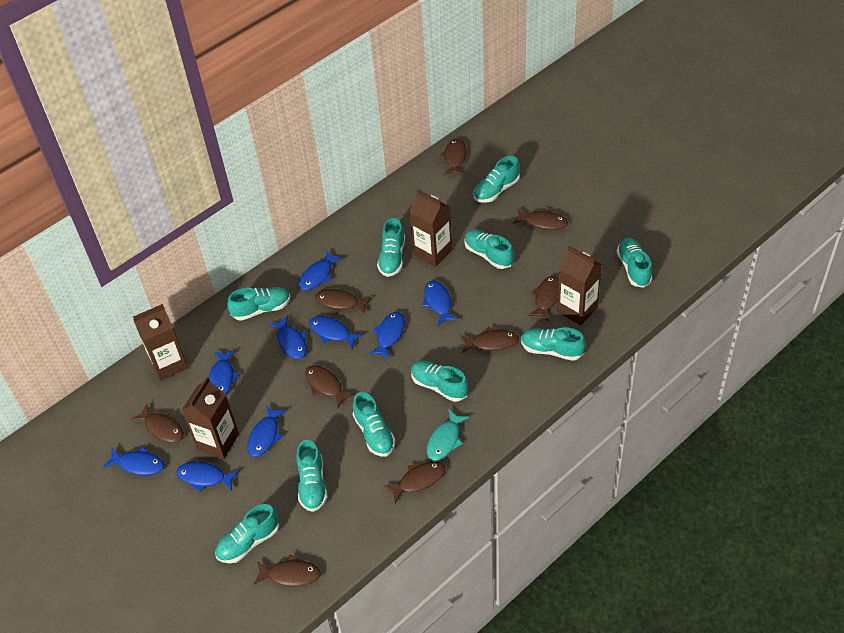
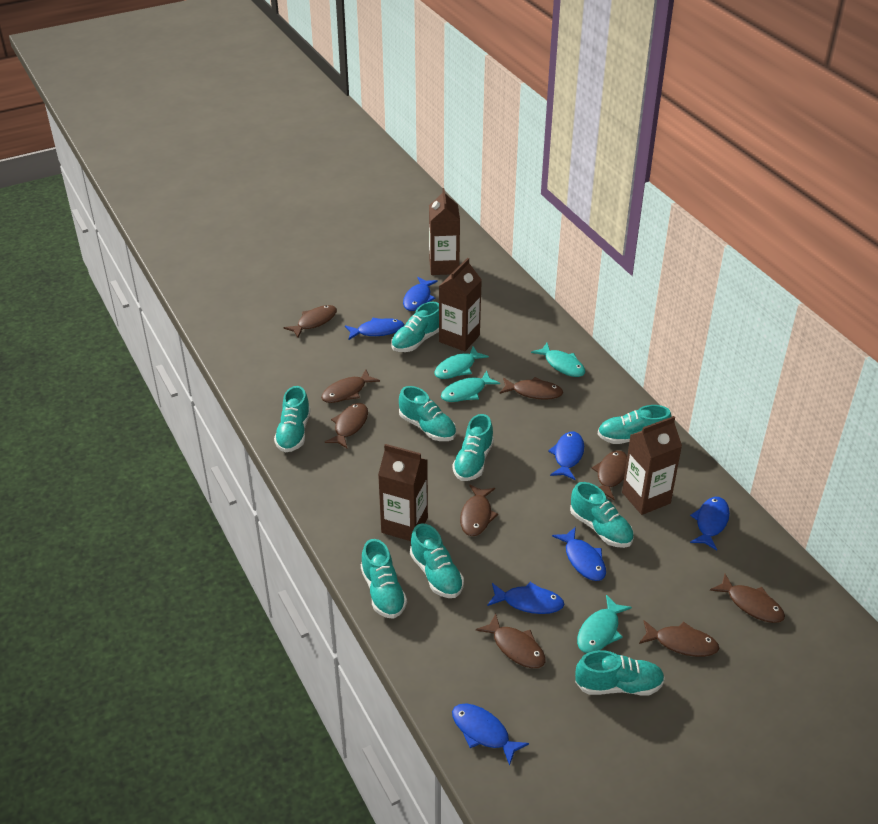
blue fish: 9 -> 7
turquoise fish: 1 -> 4
turquoise shoe: 10 -> 9

